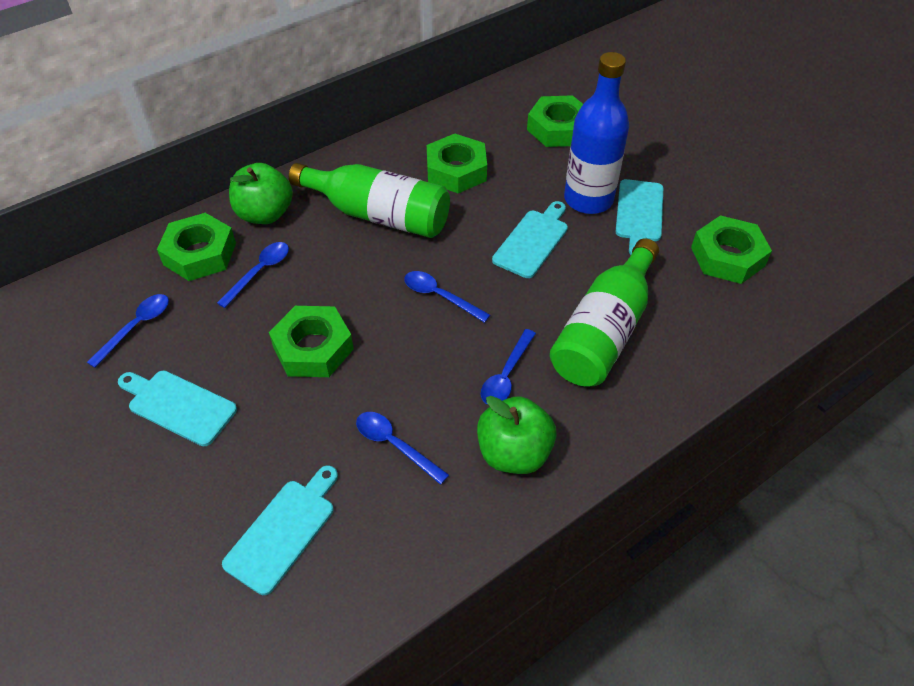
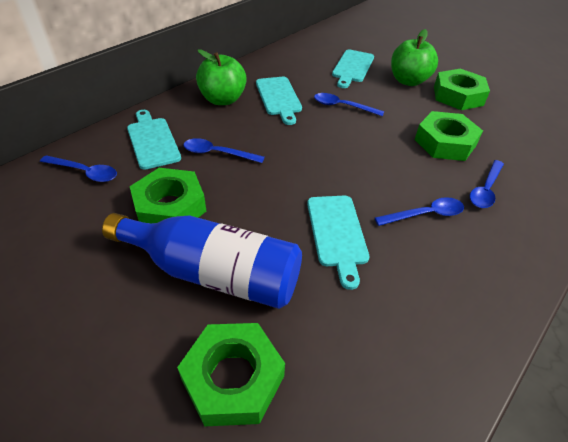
green bottle: 2 -> 0
green nut: 5 -> 4

